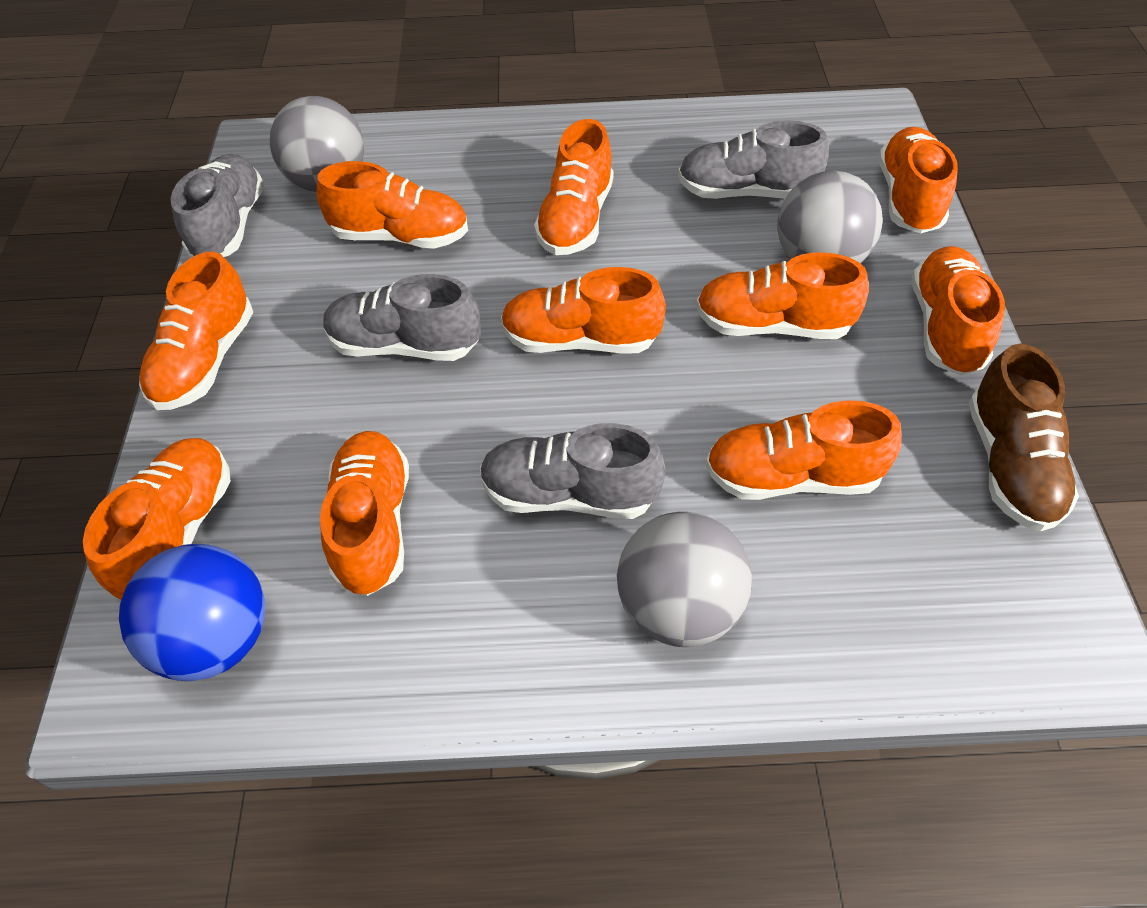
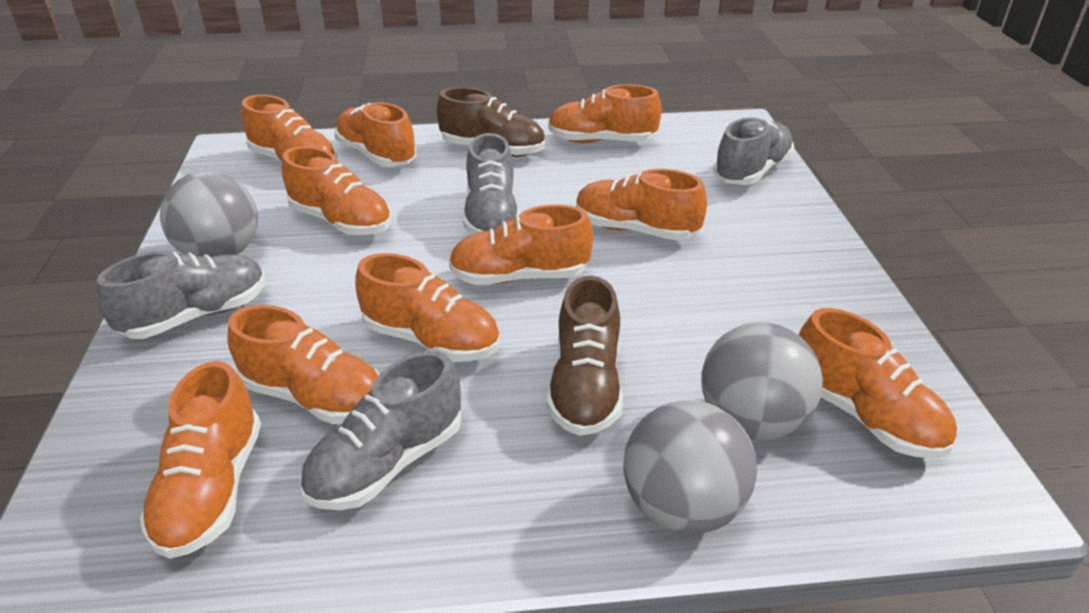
blue ball: 1 -> 0
brown shoe: 1 -> 2

